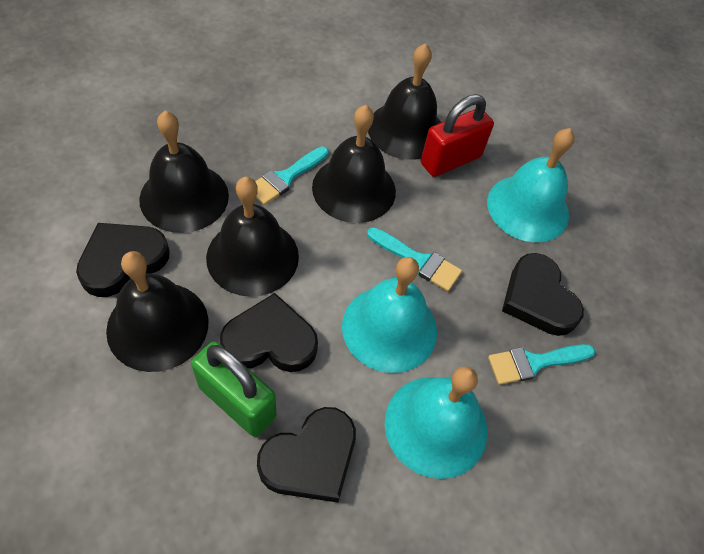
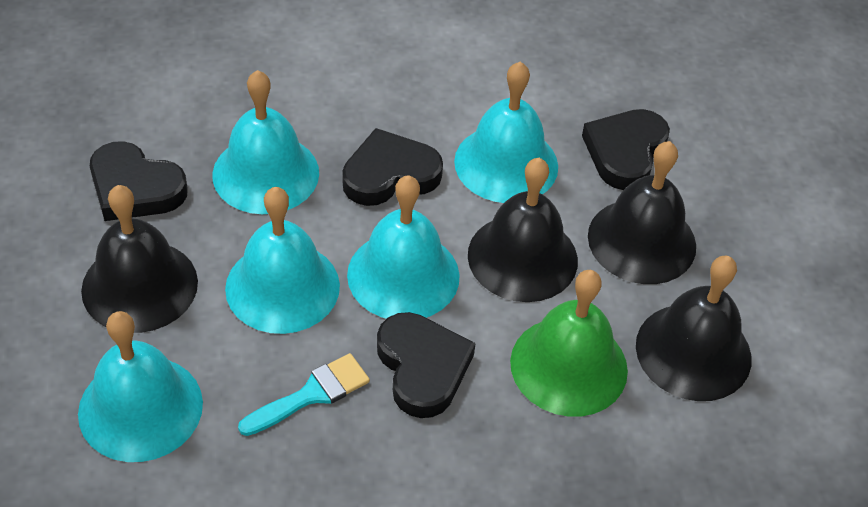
black bell: 5 -> 4
green bell: 0 -> 1
green padlock: 1 -> 0
red padlock: 1 -> 0
turquoise bell: 3 -> 5
turquoise brush: 3 -> 1

